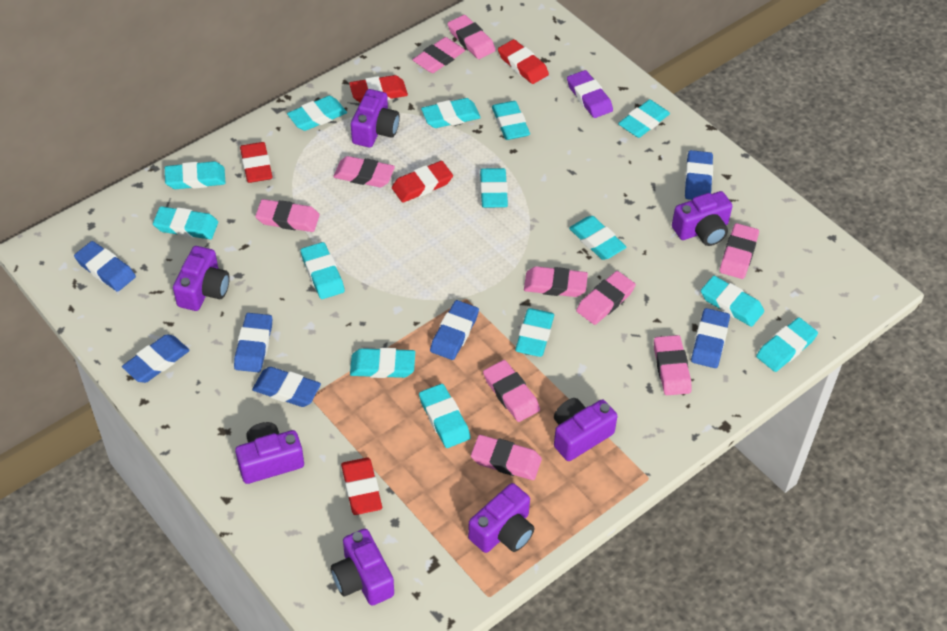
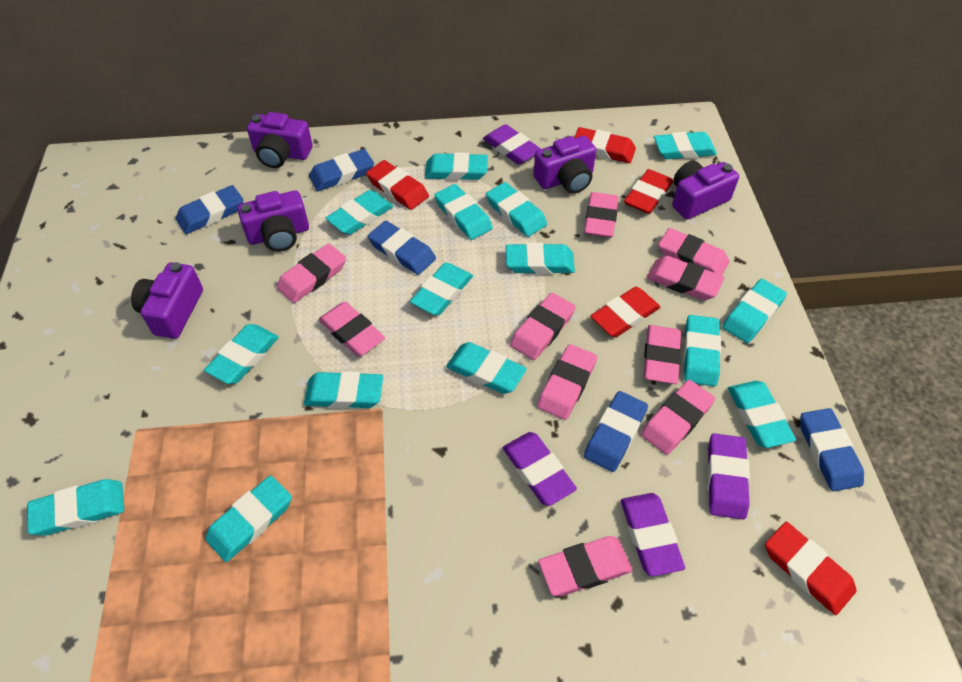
blue eraser: 7 -> 5
purple camera: 7 -> 5
purple eraser: 1 -> 4
turquoise eraser: 14 -> 15

